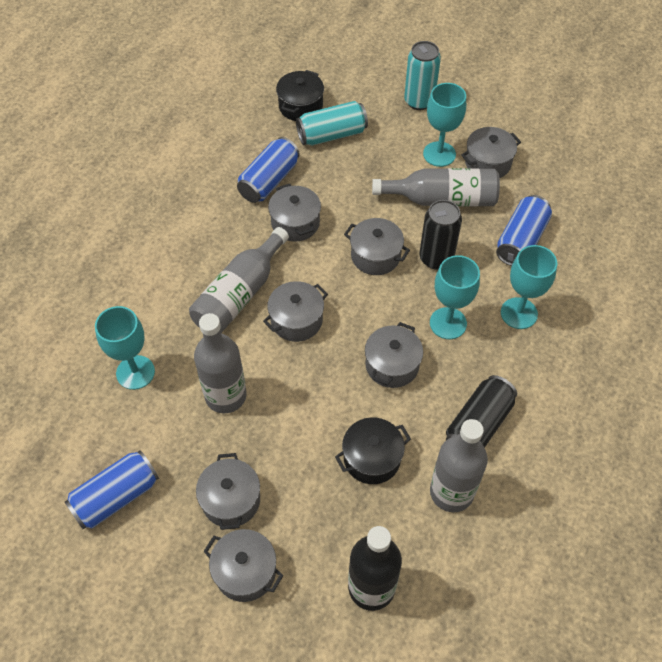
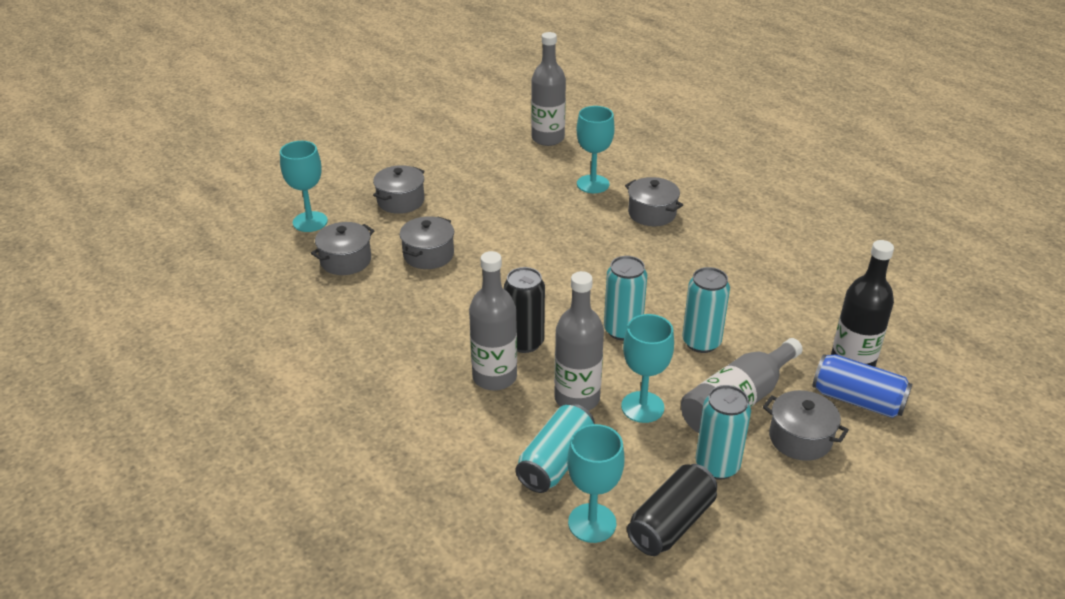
black pot: 2 -> 0
blue can: 3 -> 1
grey pot: 7 -> 5
turquoise can: 2 -> 4

